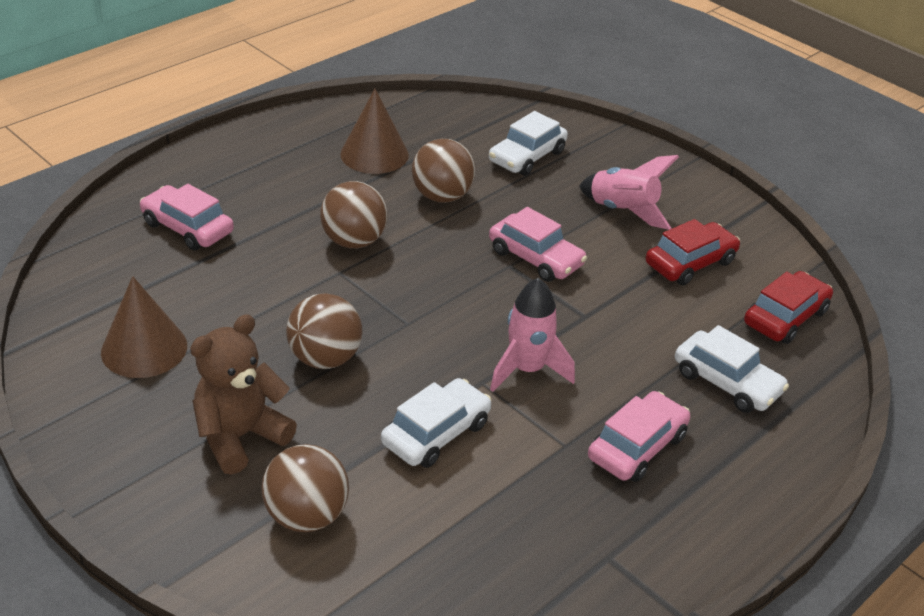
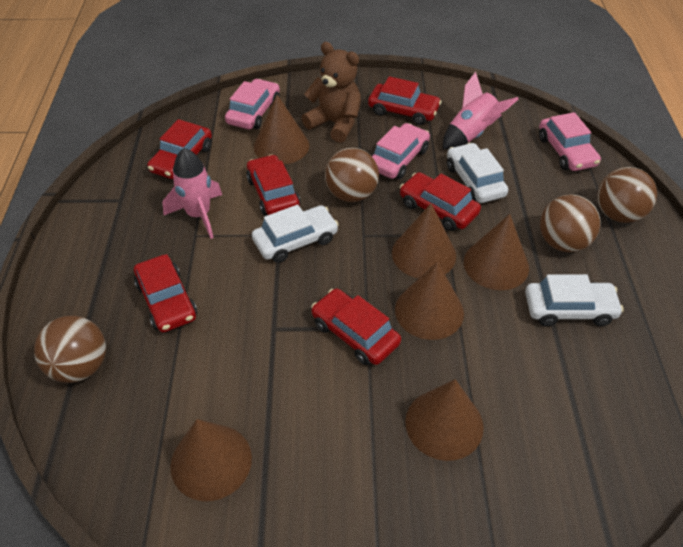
brown cone: 2 -> 6
red car: 2 -> 6

